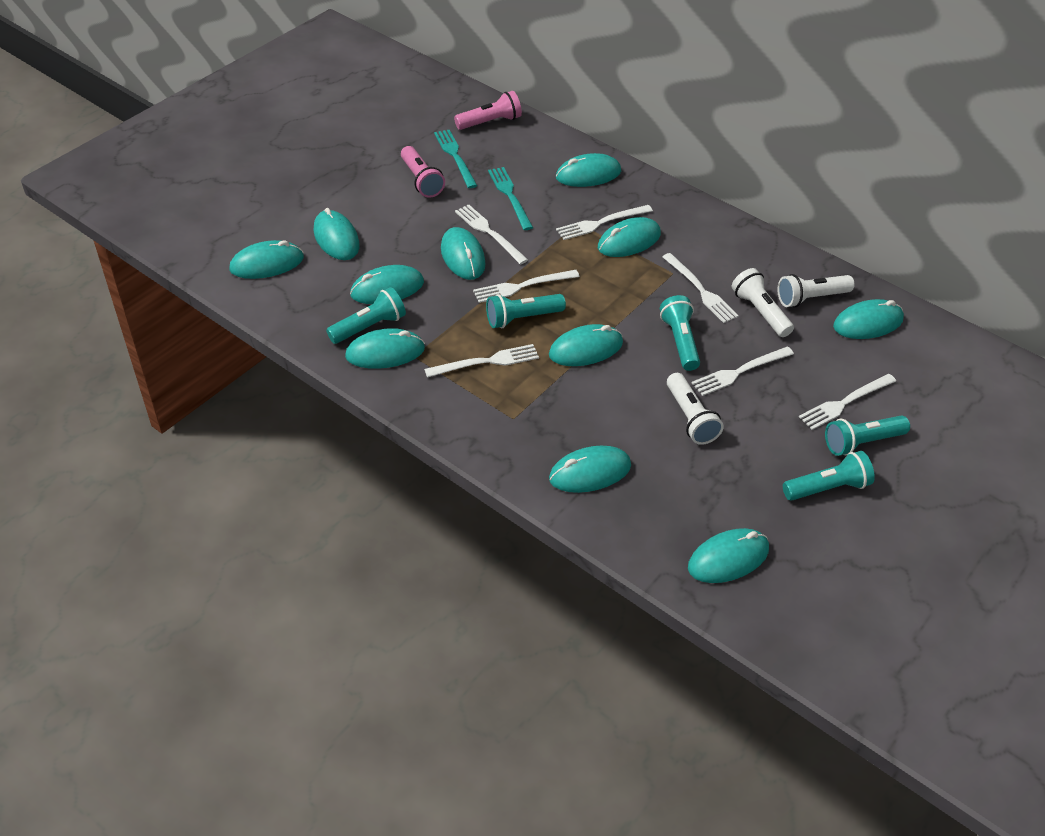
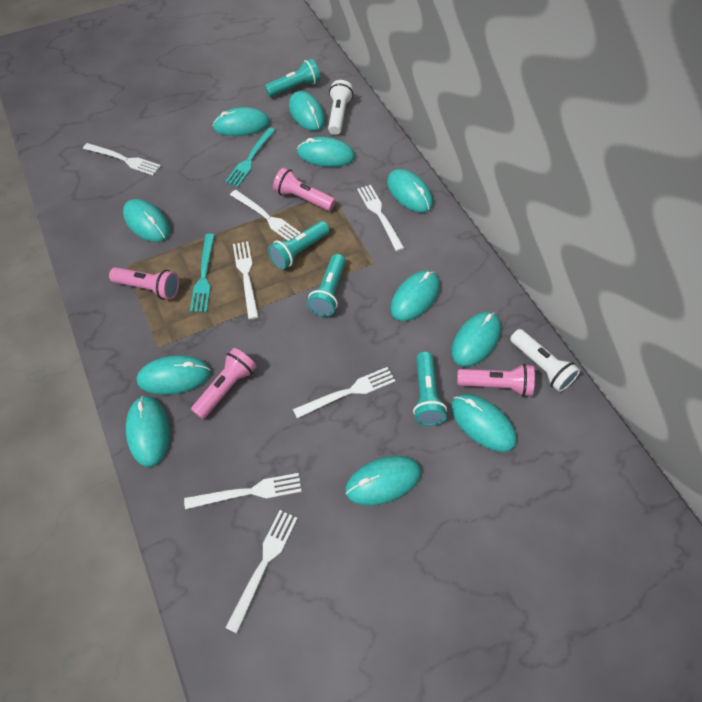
pink flashlight: 2 -> 4
turquoise flashlight: 5 -> 4
white flashlight: 3 -> 2

